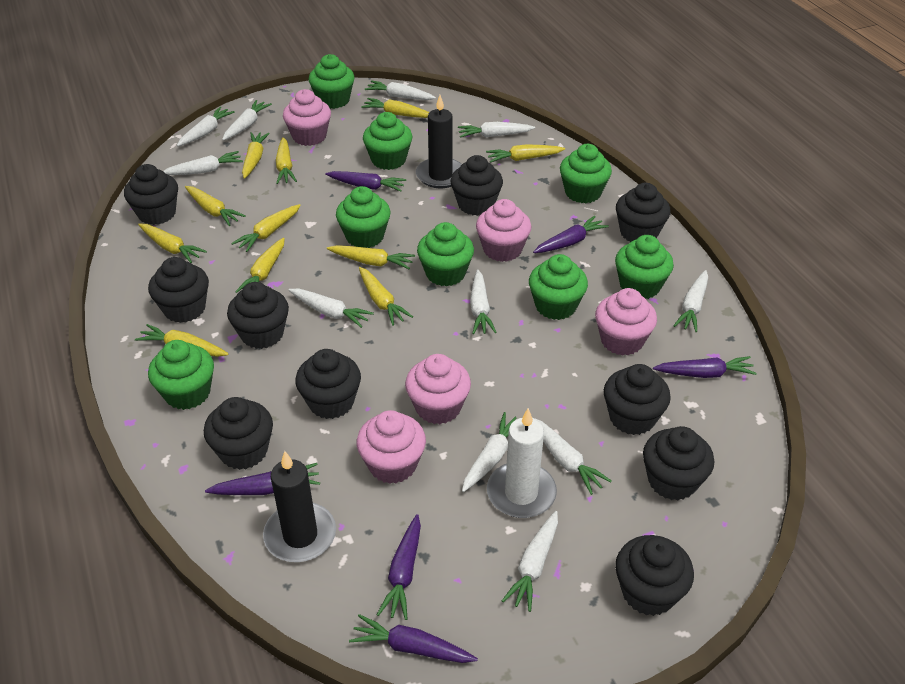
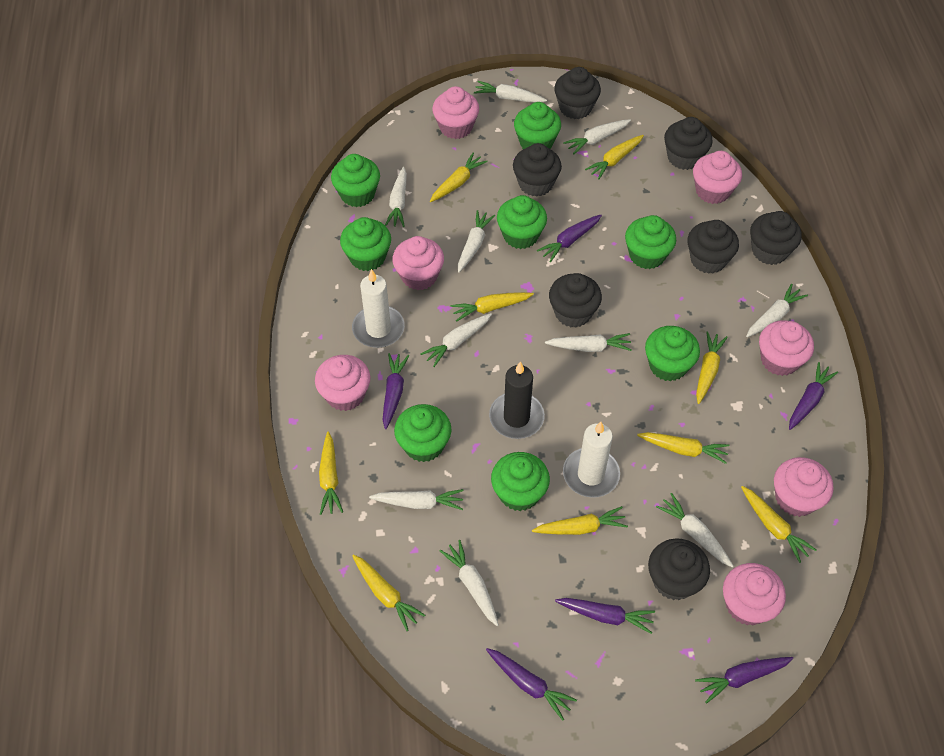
black candle: 2 -> 1
black cupcake: 10 -> 7
pink cupcake: 5 -> 7
white candle: 1 -> 2
white carrot: 11 -> 10
yellow carrot: 11 -> 9

